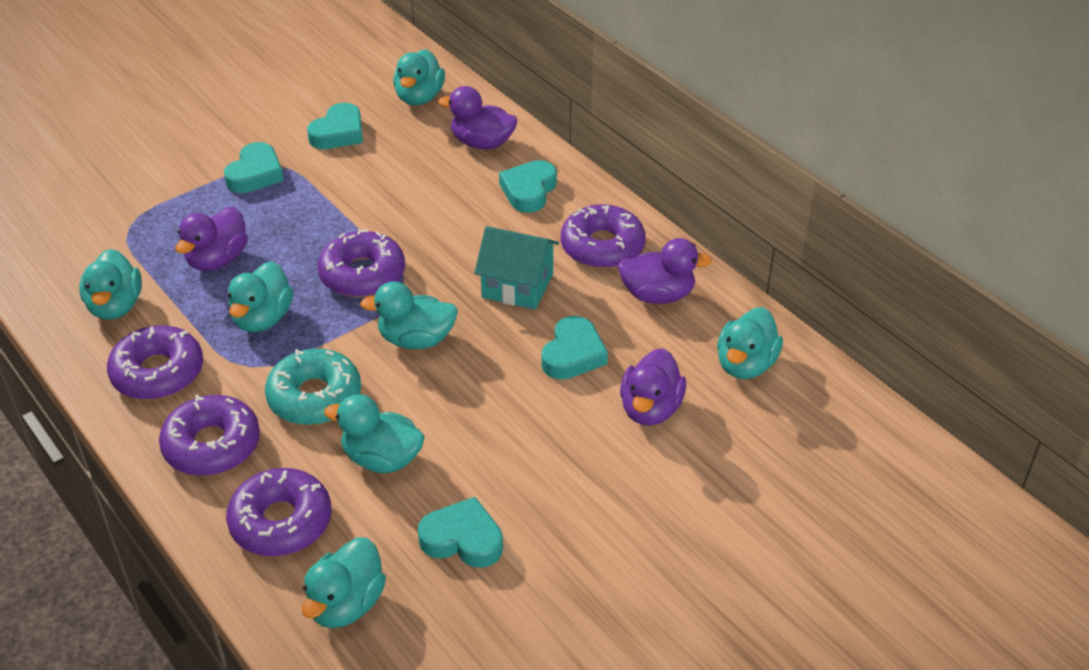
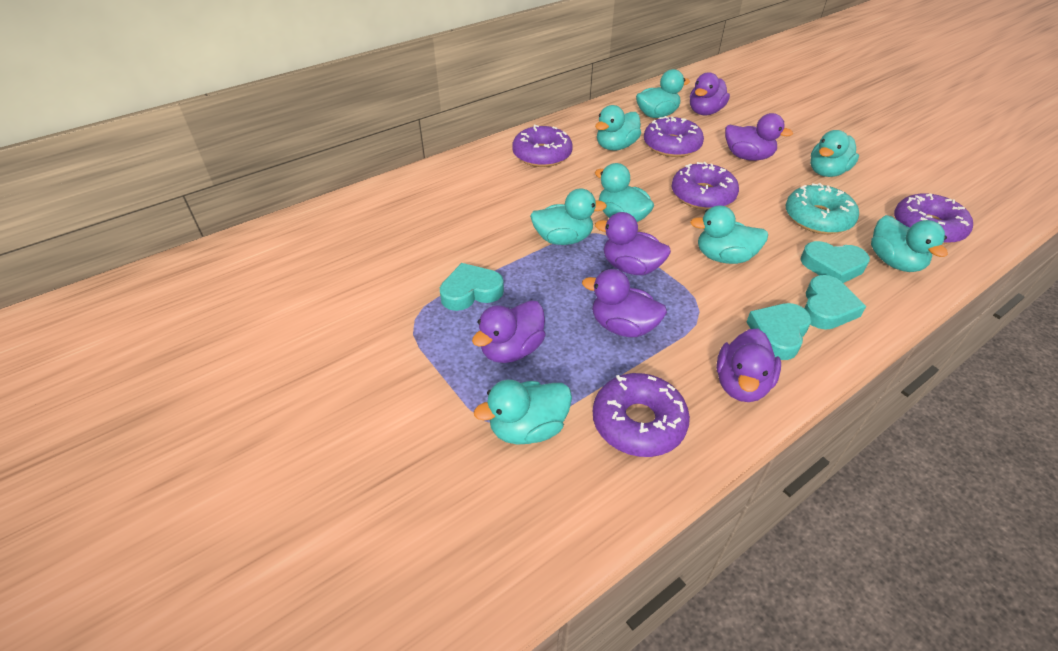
purple duck: 4 -> 6
turquoise duck: 7 -> 8
turquoise heart: 5 -> 4
turquoise house: 1 -> 0

